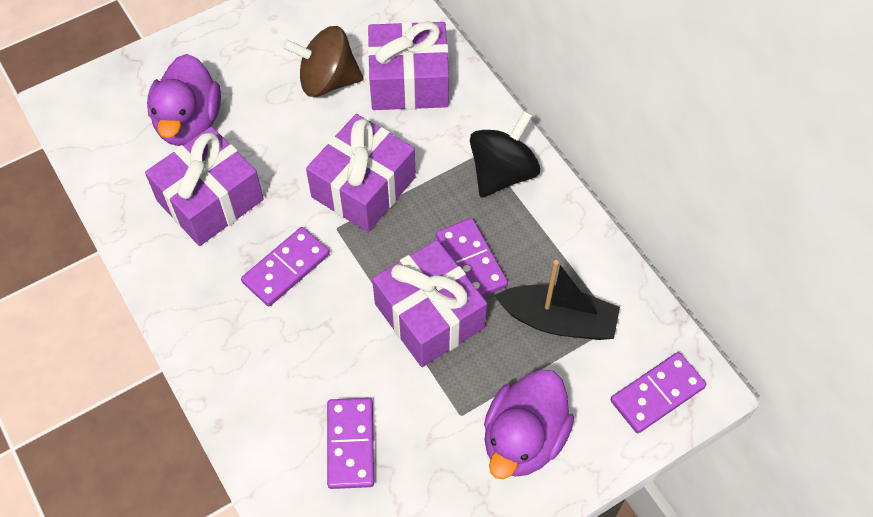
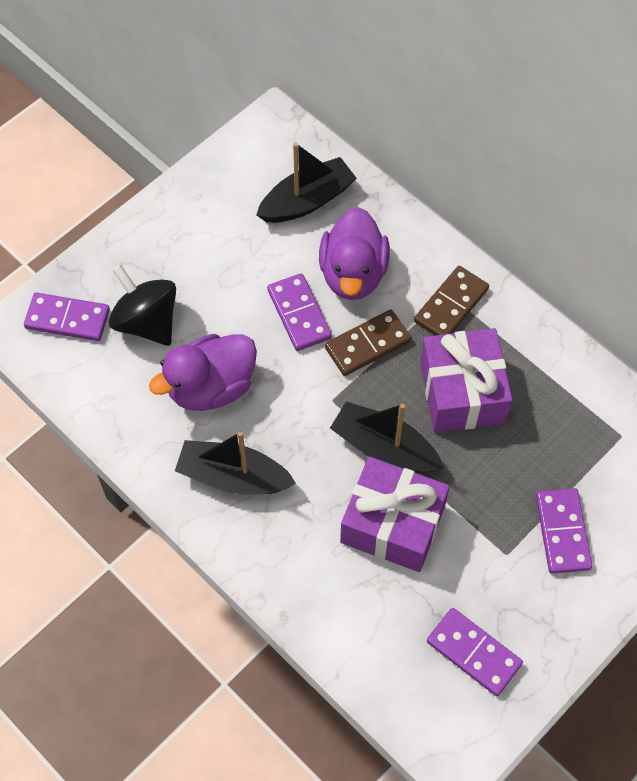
black boat: 1 -> 3
brown domino: 0 -> 2
brown spinning top: 1 -> 0
purple gift: 4 -> 2

